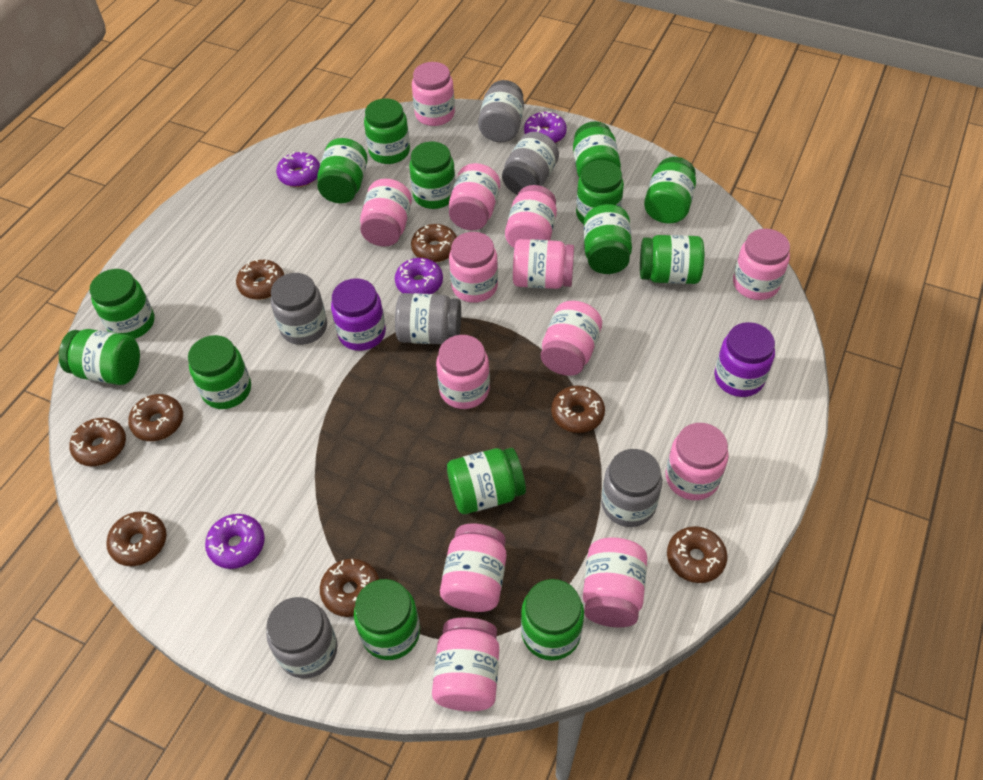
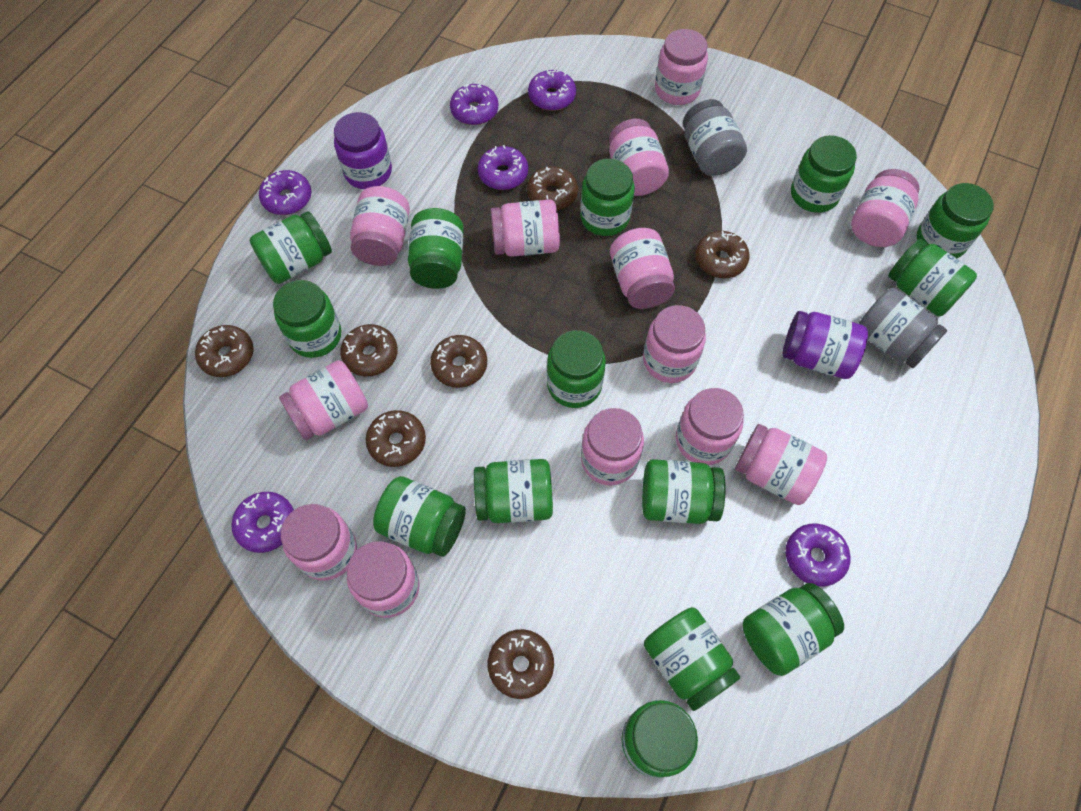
brown donut: 8 -> 7
grey jar: 6 -> 2
purple donut: 4 -> 6

